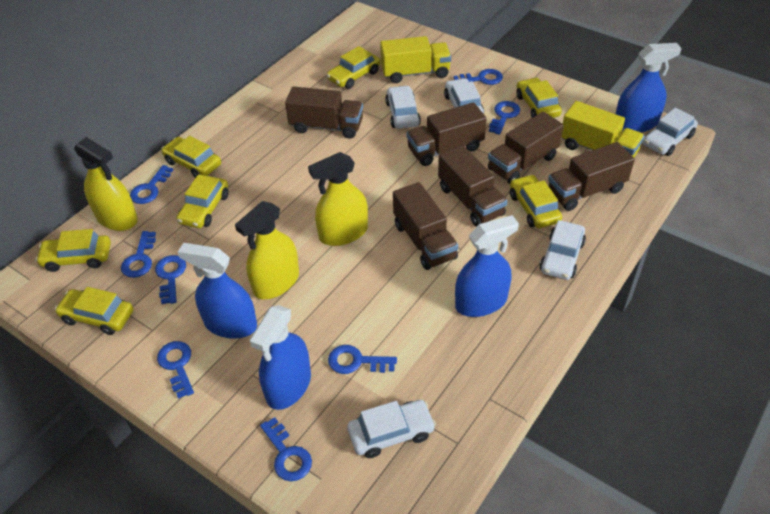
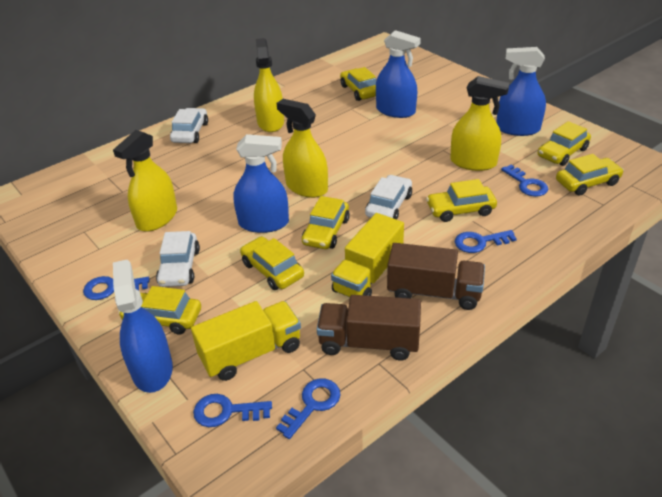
blue key: 8 -> 5
brown truck: 6 -> 2
white car: 5 -> 3
yellow spray bottle: 3 -> 4

